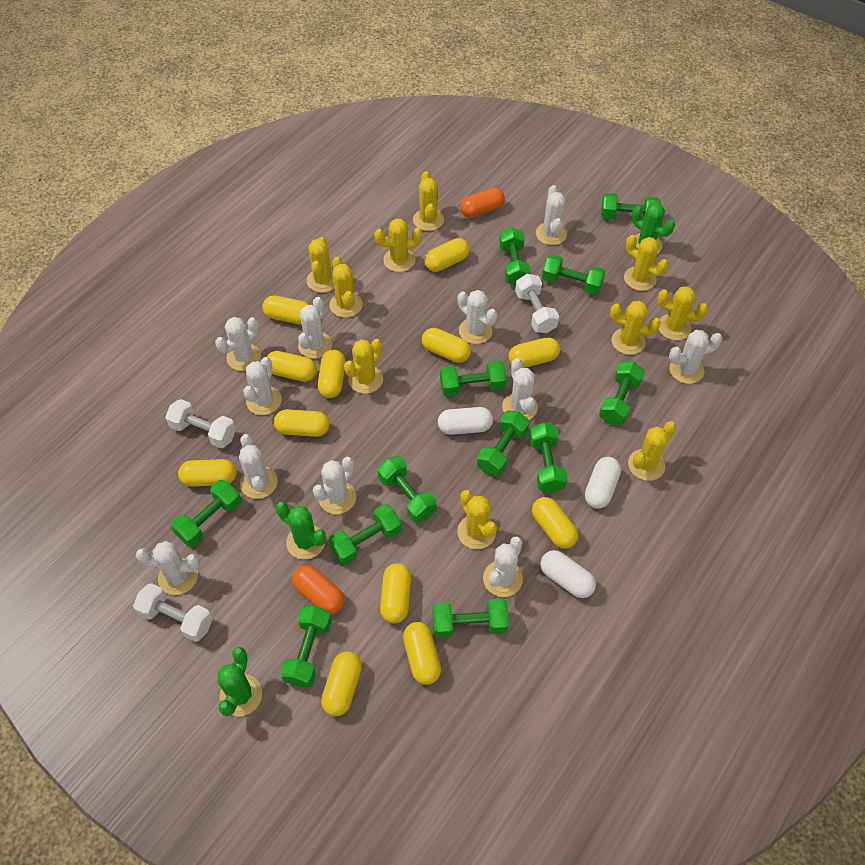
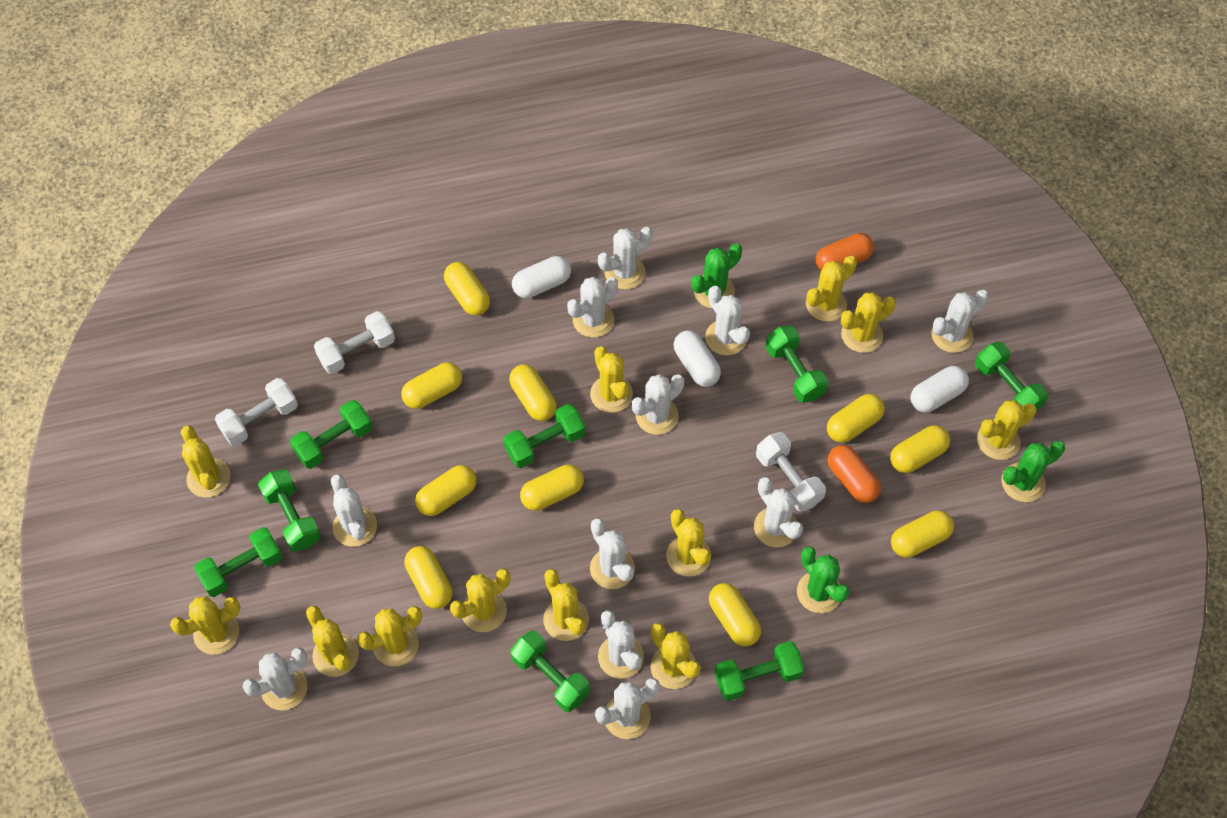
green dumbbell: 12 -> 8
yellow cactus: 10 -> 12
yellow capsule: 12 -> 10

